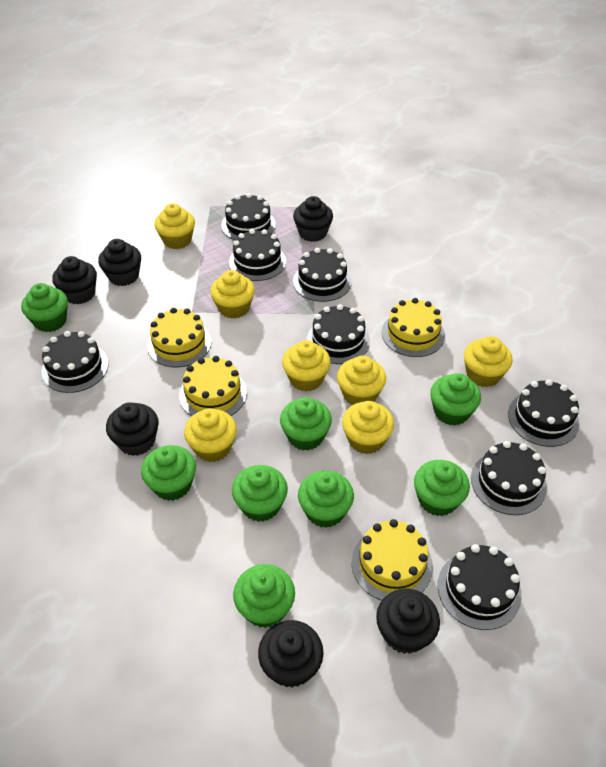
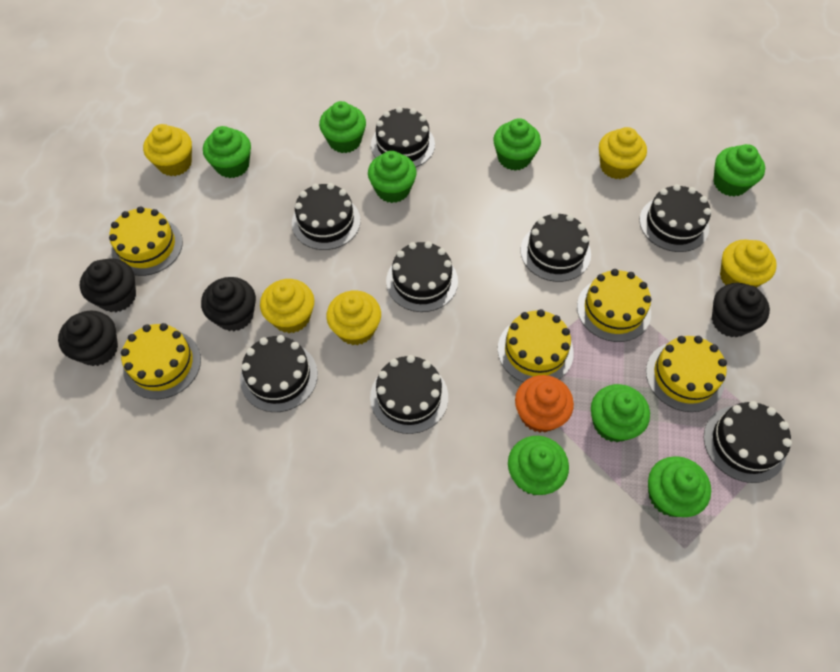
black cupcake: 6 -> 4
orange cupcake: 0 -> 1
yellow cake: 4 -> 5
yellow cupcake: 7 -> 5

